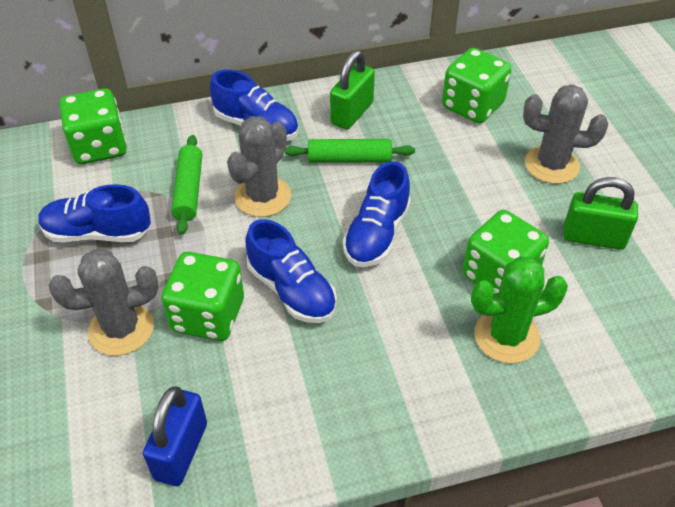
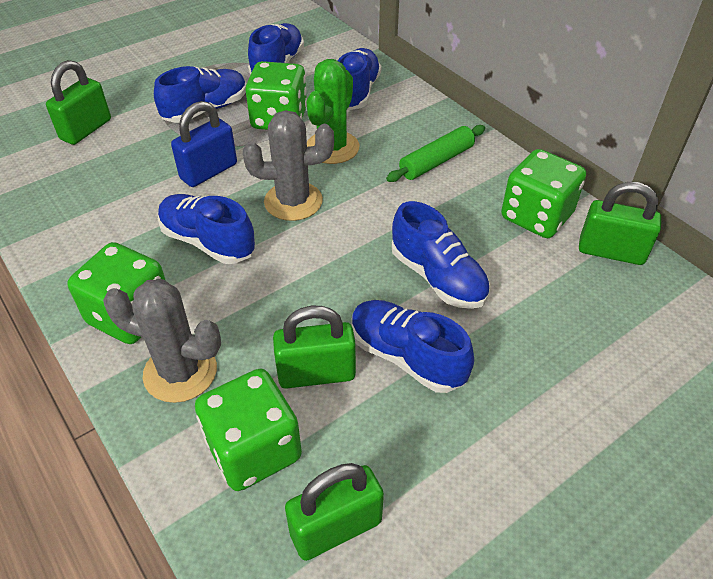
blue shoe: 4 -> 6
green padlock: 2 -> 4
green rolling pin: 2 -> 1
grey cactus: 3 -> 2

